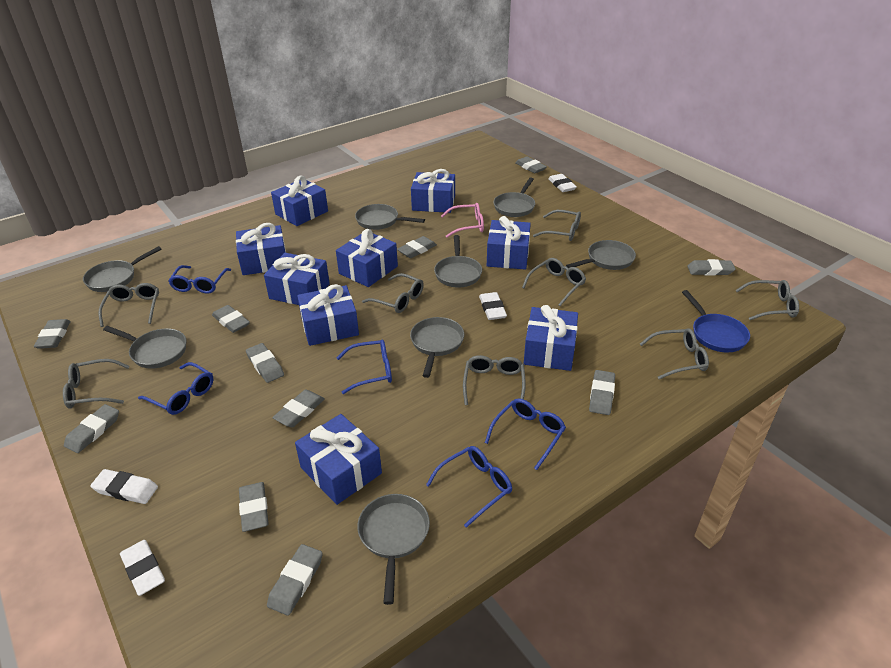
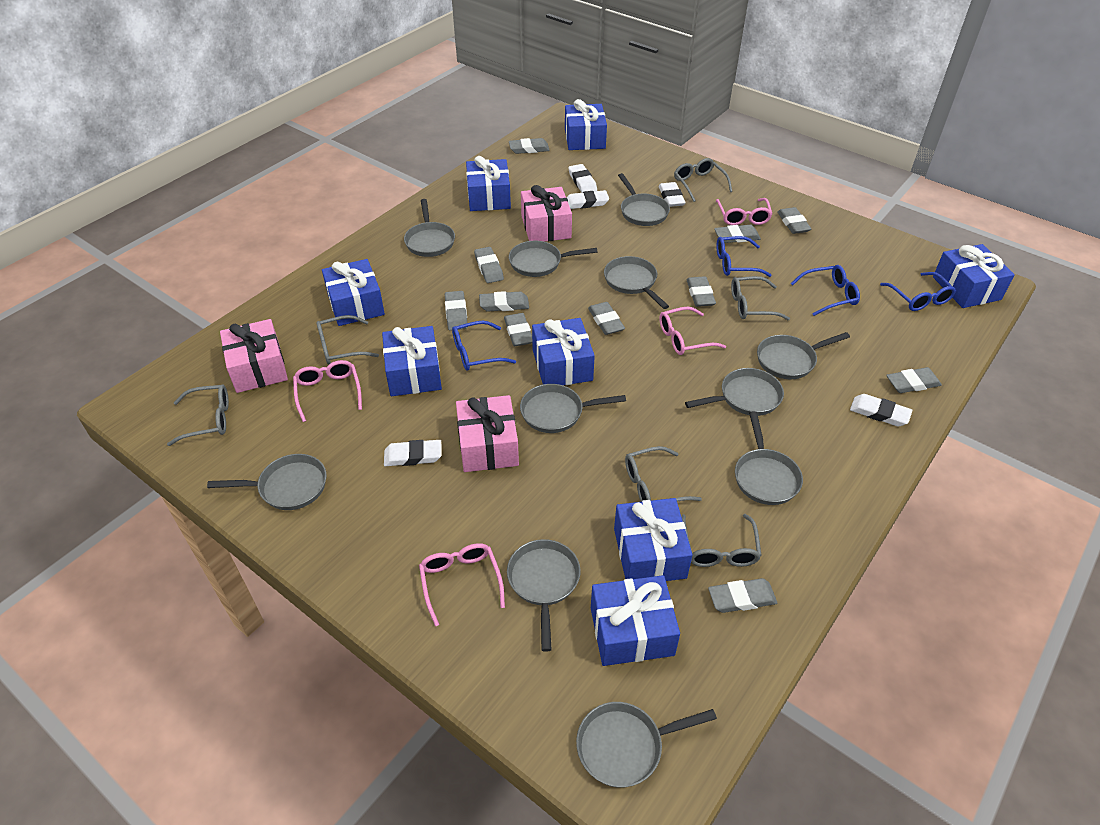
blue gift: 9 -> 8
blue glasses: 5 -> 4
blue pan: 1 -> 0
grey glasses: 8 -> 6
grey pan: 8 -> 11
pink gift: 0 -> 3
pink glasses: 1 -> 4
white eraser: 4 -> 5

